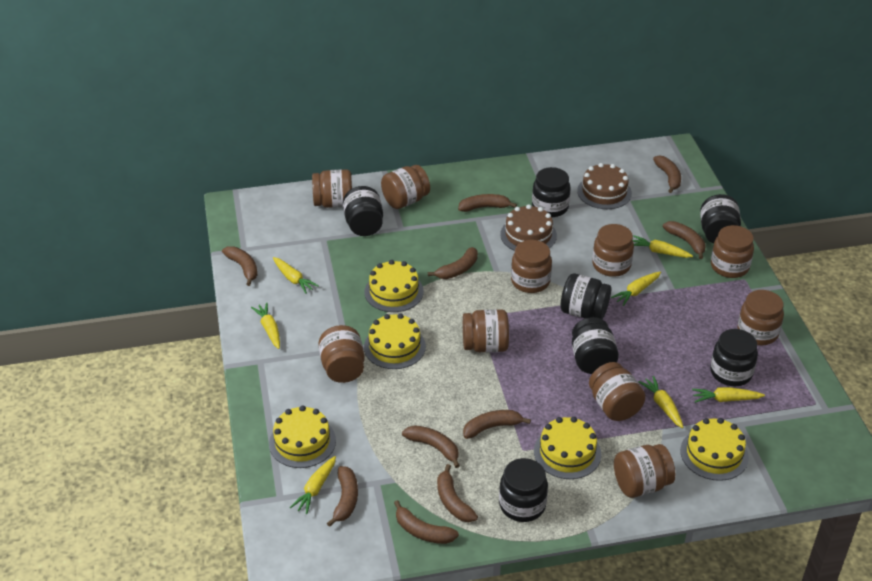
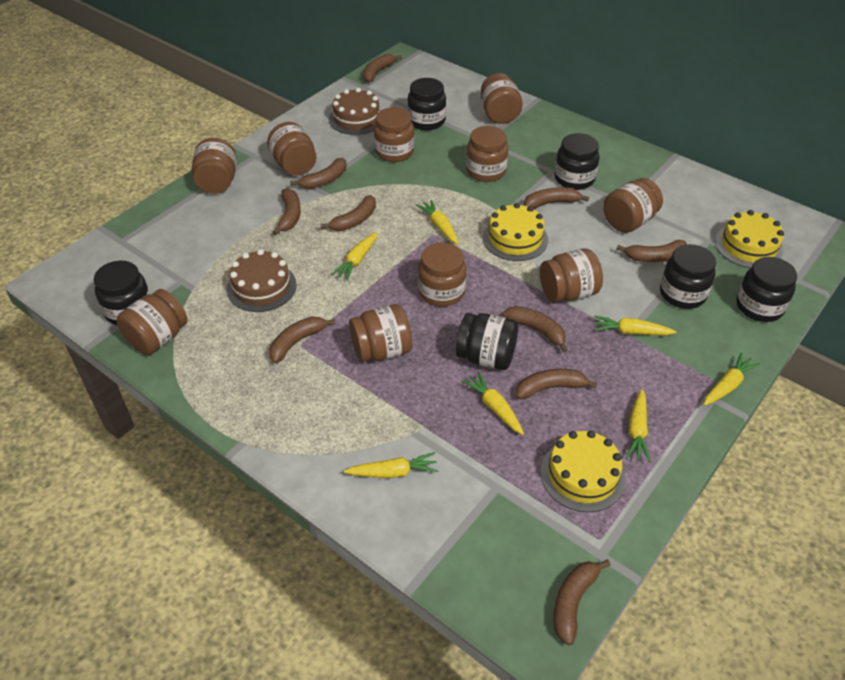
black jar: 7 -> 6
yellow cake: 5 -> 3

